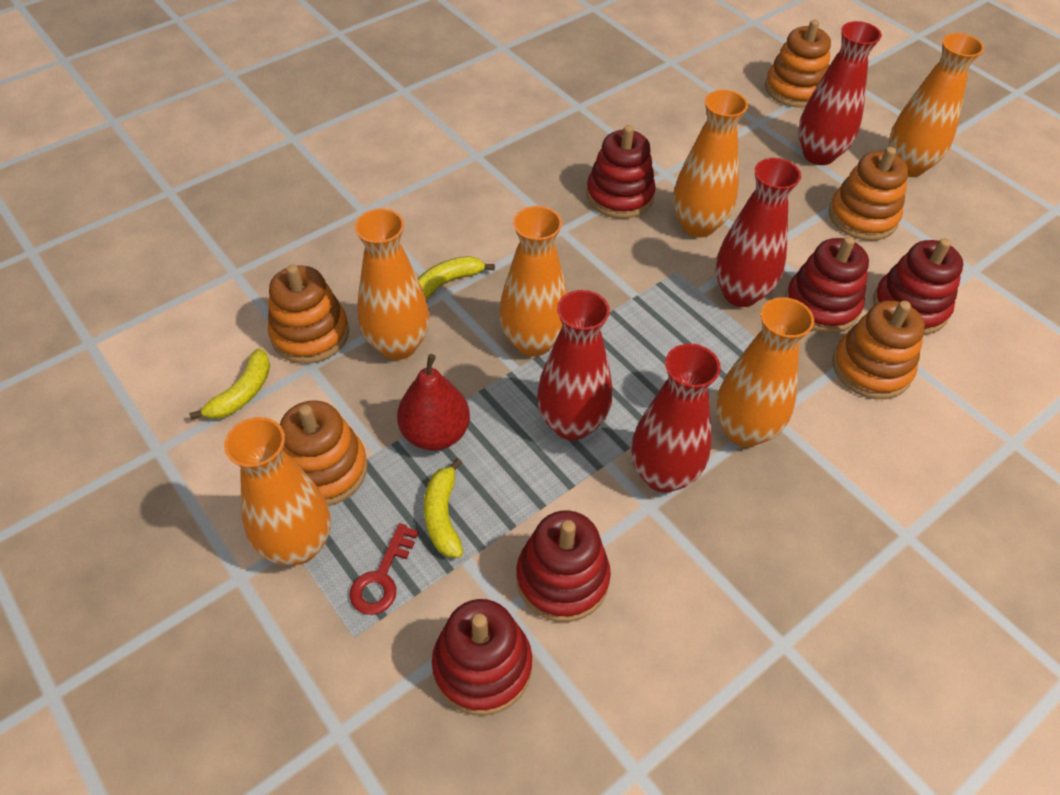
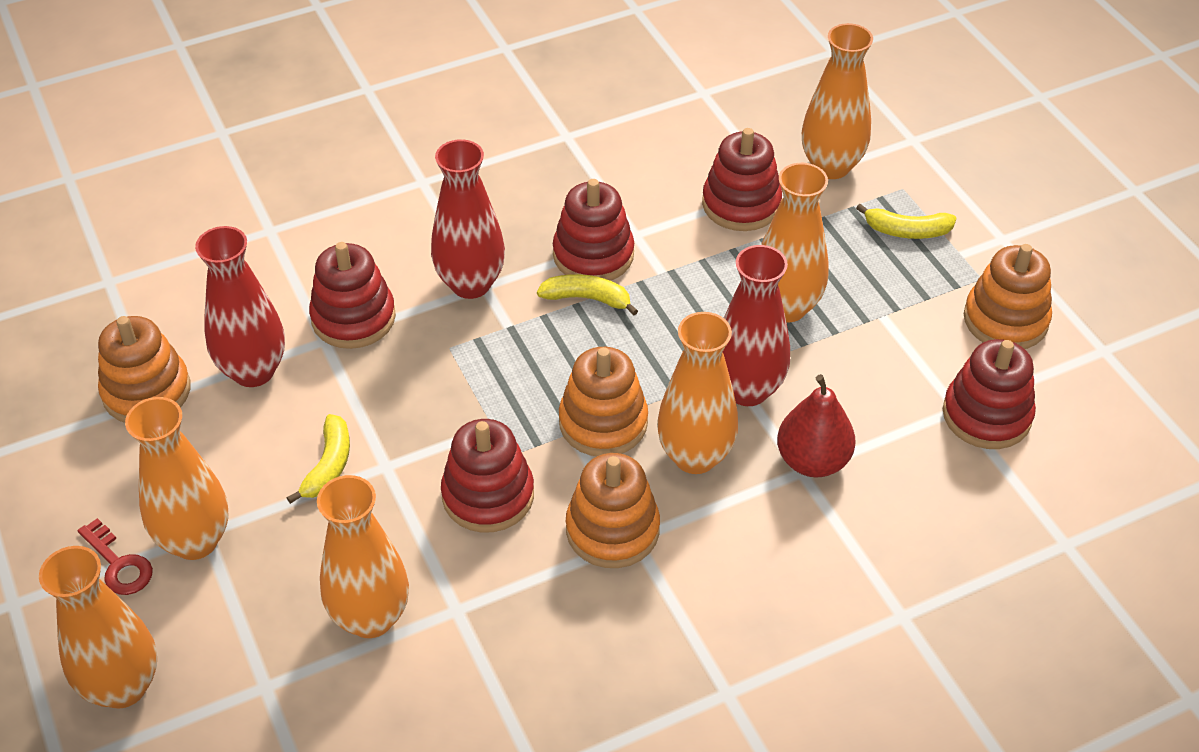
orange stacking toy: 5 -> 4
red vase: 4 -> 3

